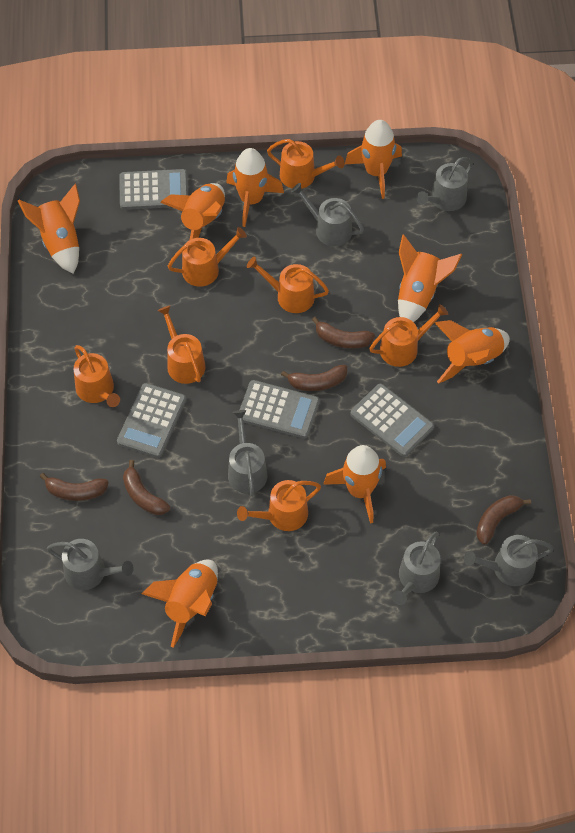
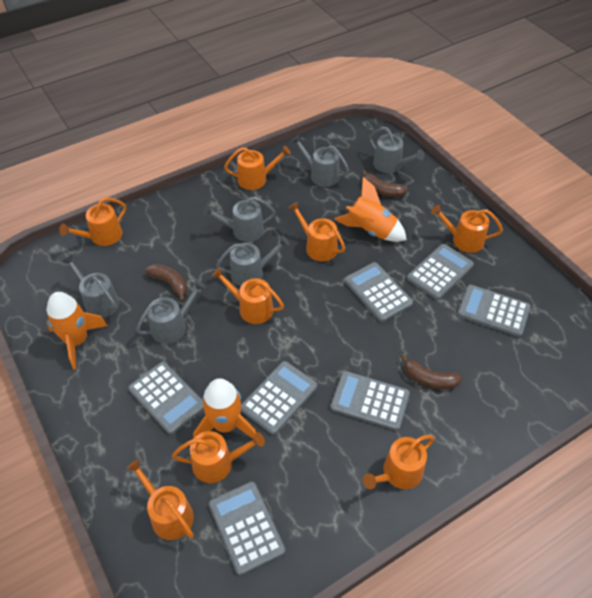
brown banana: 5 -> 3
grey calculator: 4 -> 7
orange rocket: 8 -> 3
orange watering can: 7 -> 8

